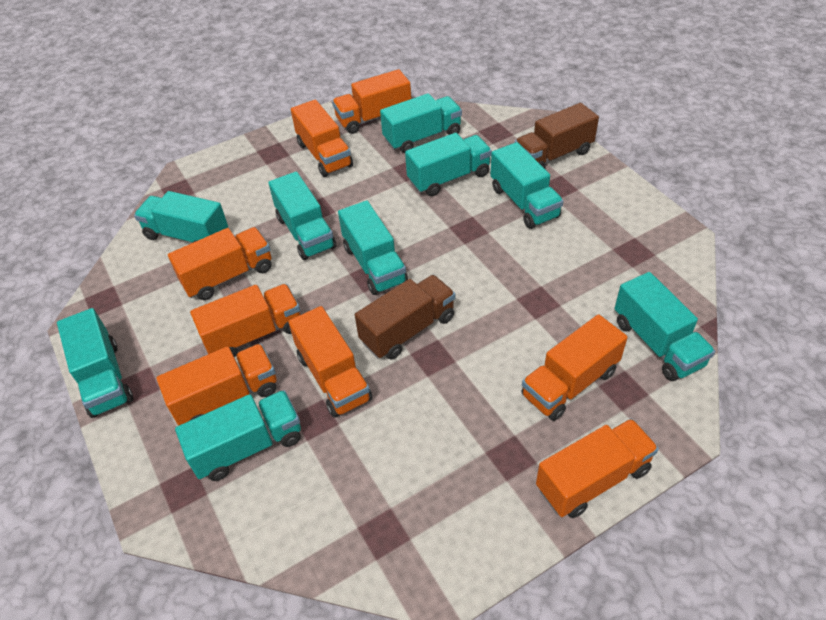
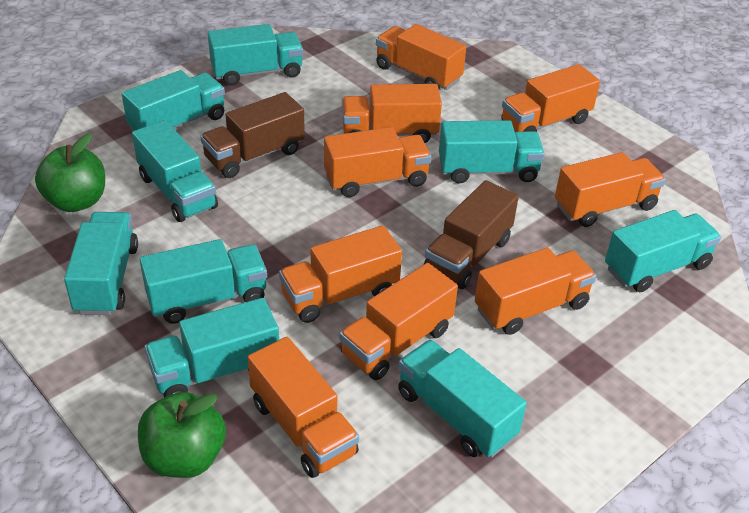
green apple: 0 -> 2
orange truck: 8 -> 9

